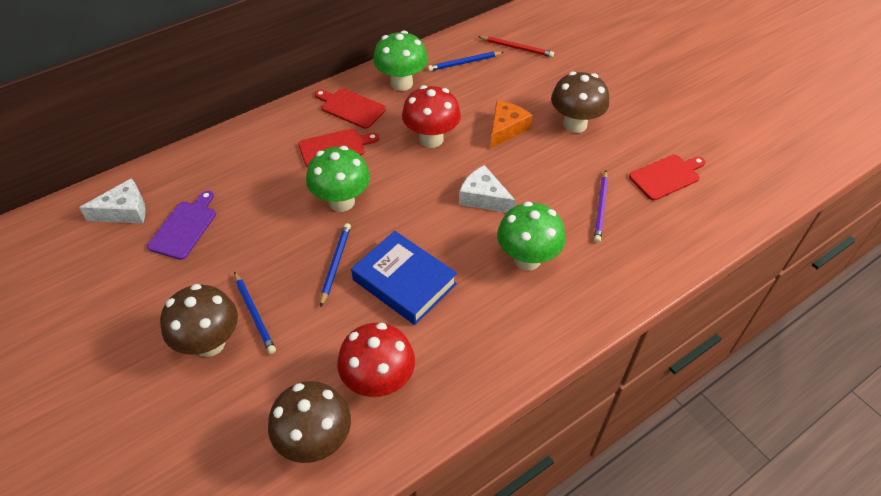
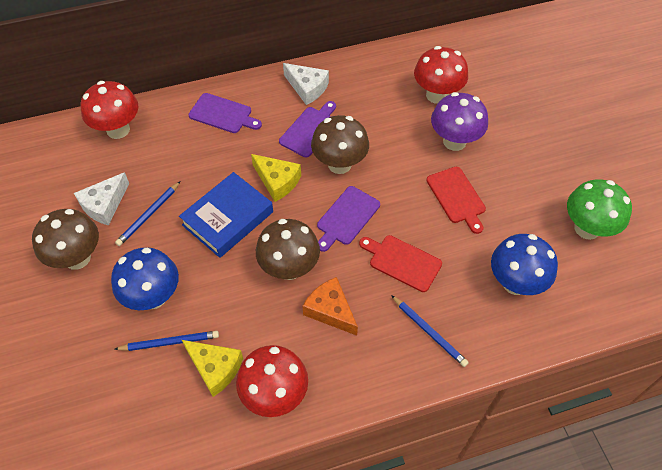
blue mushroom: 0 -> 2
green mushroom: 3 -> 1
purple cutting board: 1 -> 3
purple mushroom: 0 -> 1
purple pencil: 1 -> 0
red cutting board: 3 -> 2
red mushroom: 2 -> 3
red pencil: 1 -> 0
yellow cheese: 0 -> 2

